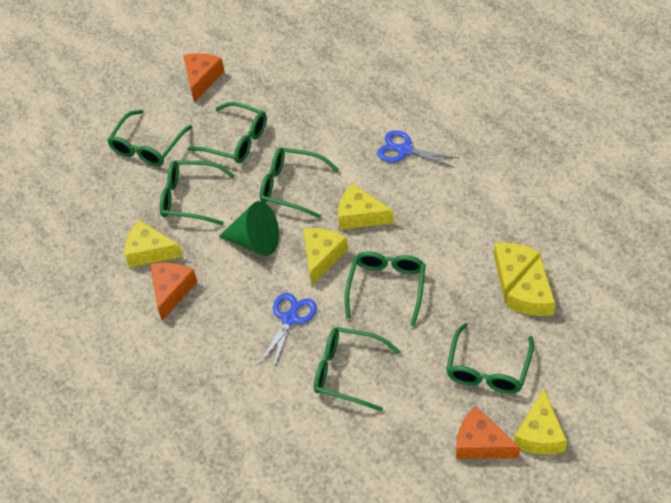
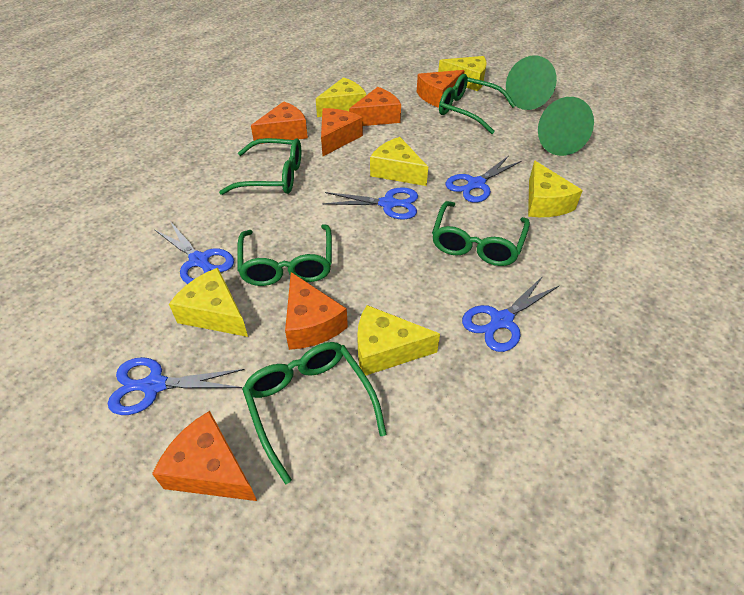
blue scissors: 2 -> 5
green cone: 1 -> 2
green glasses: 7 -> 5
orange cheese: 3 -> 6

